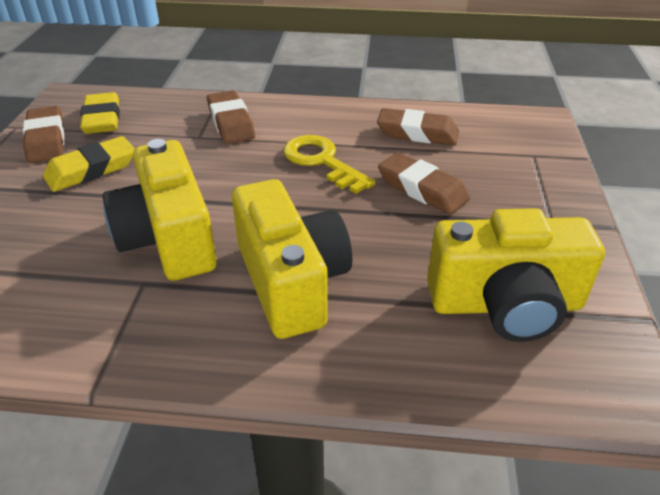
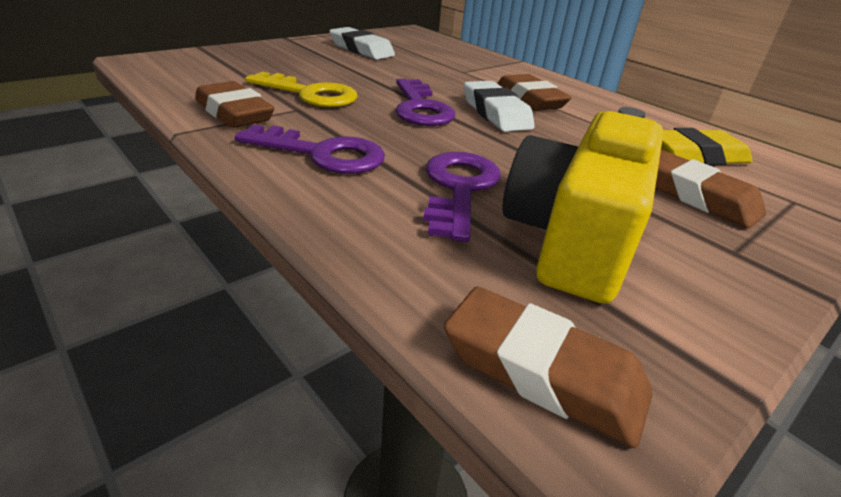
purple key: 0 -> 3
white eraser: 0 -> 2
yellow camera: 3 -> 1
yellow eraser: 2 -> 1

